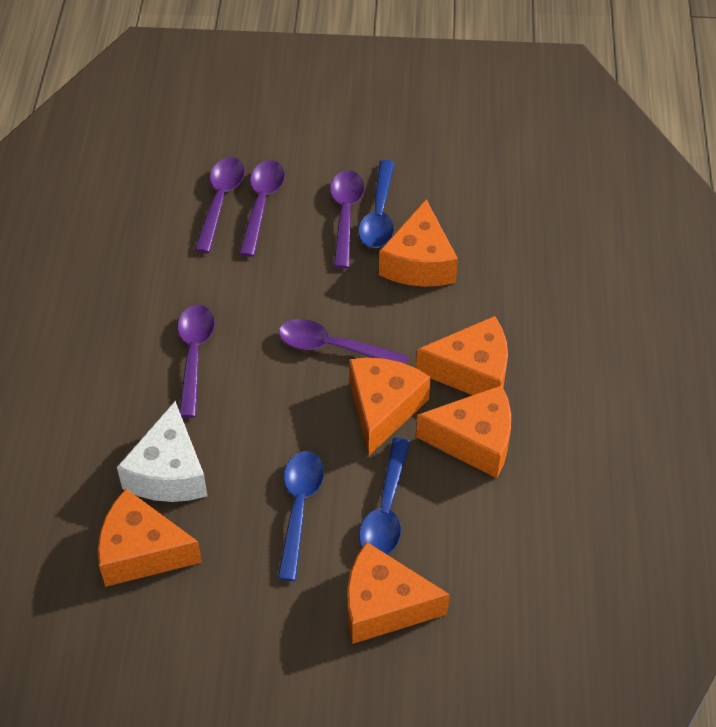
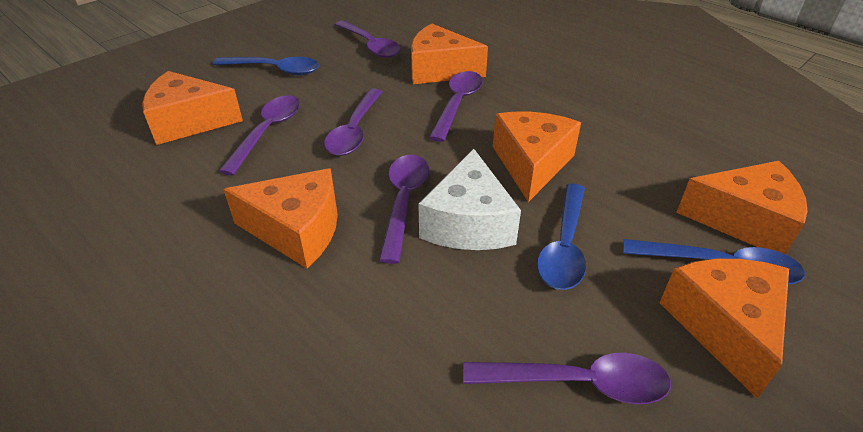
purple spoon: 5 -> 6

